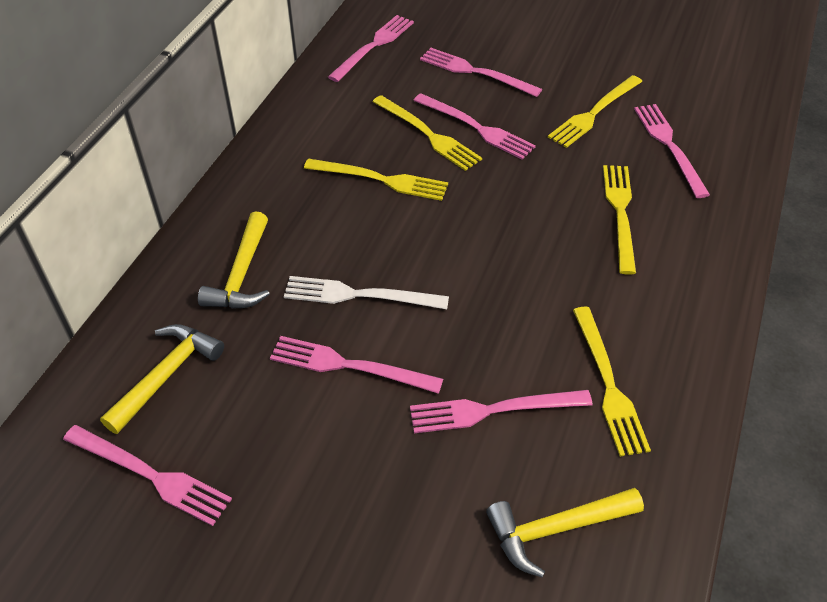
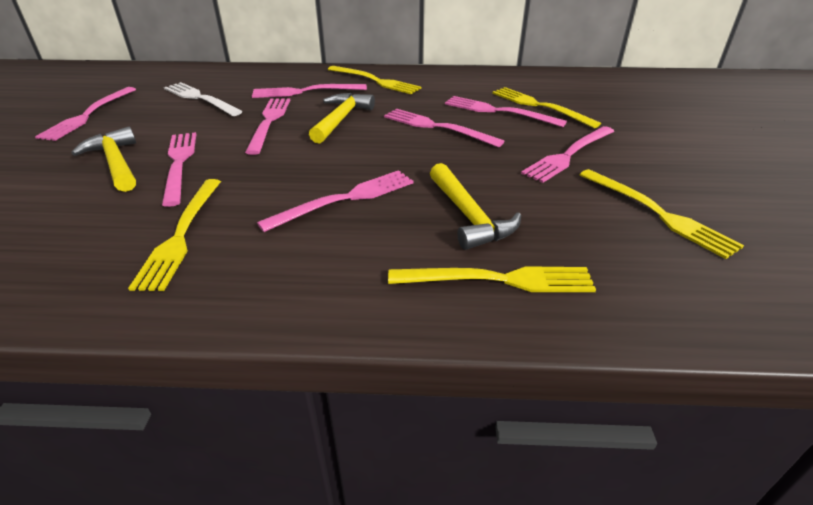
pink fork: 7 -> 8

